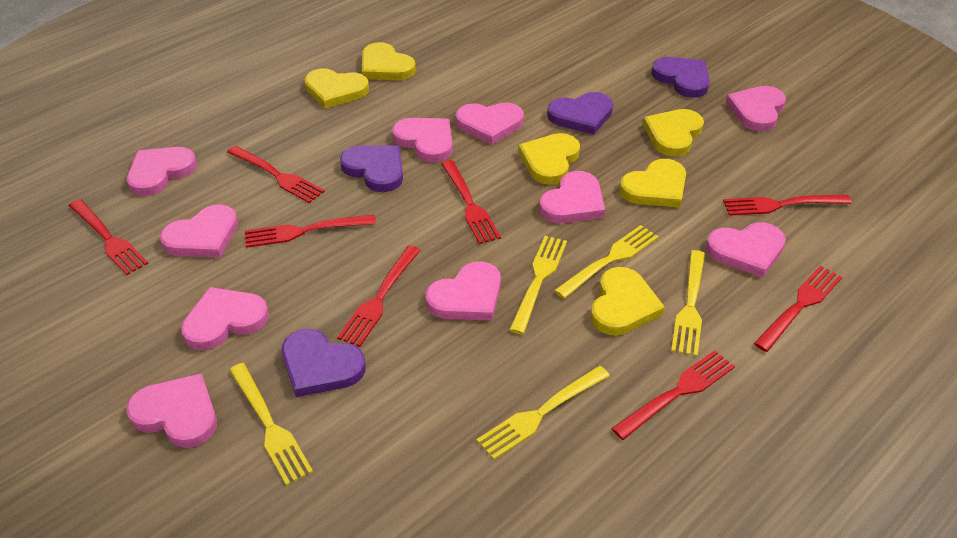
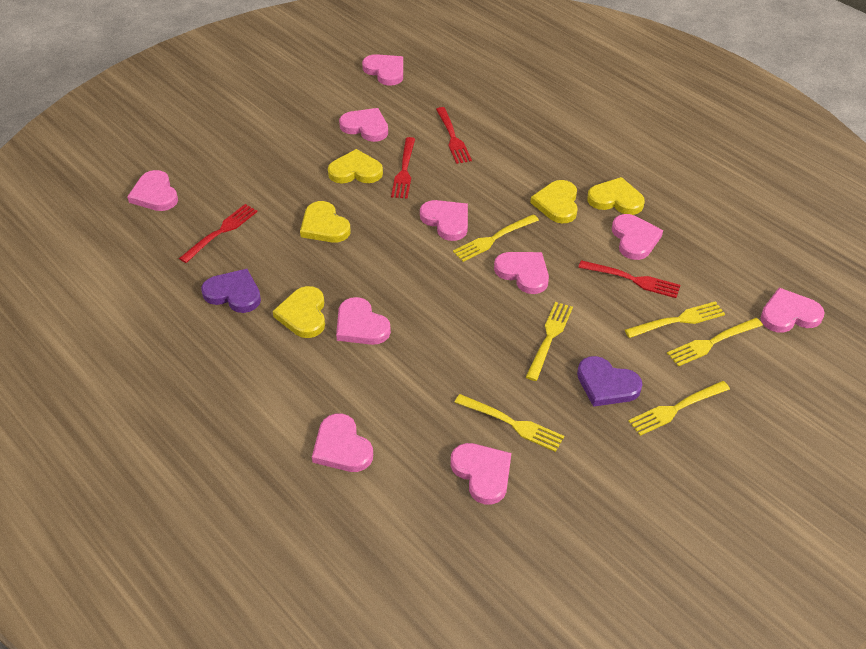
purple heart: 4 -> 2
red fork: 8 -> 4
yellow fork: 5 -> 6
yellow heart: 6 -> 5

